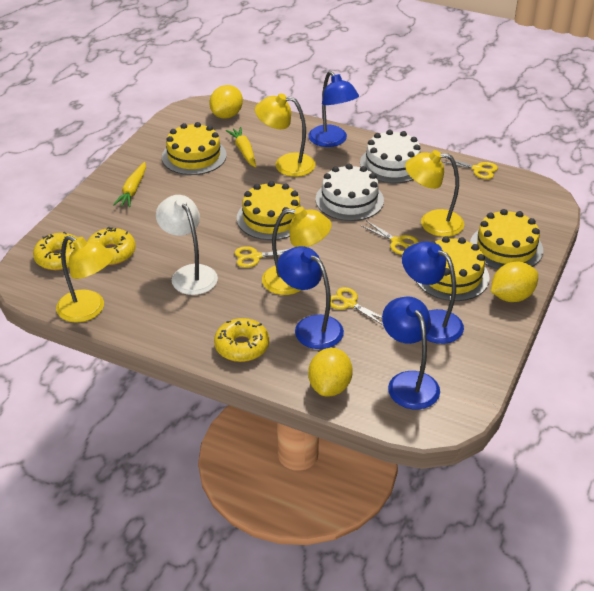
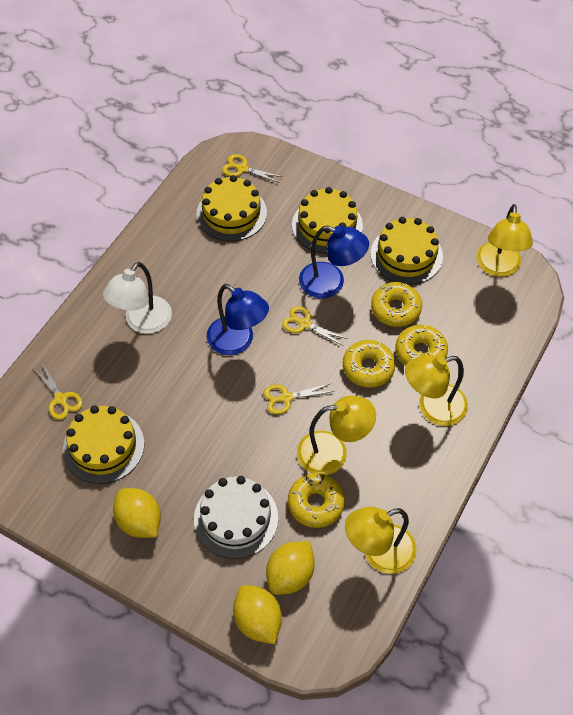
blue lamp: 4 -> 2
white cake: 2 -> 1
yellow carrot: 2 -> 0
yellow donut: 3 -> 4

